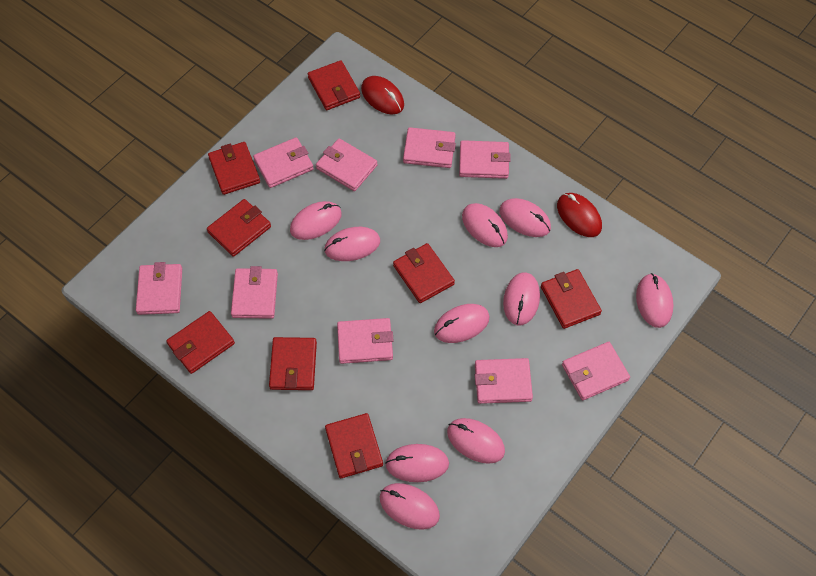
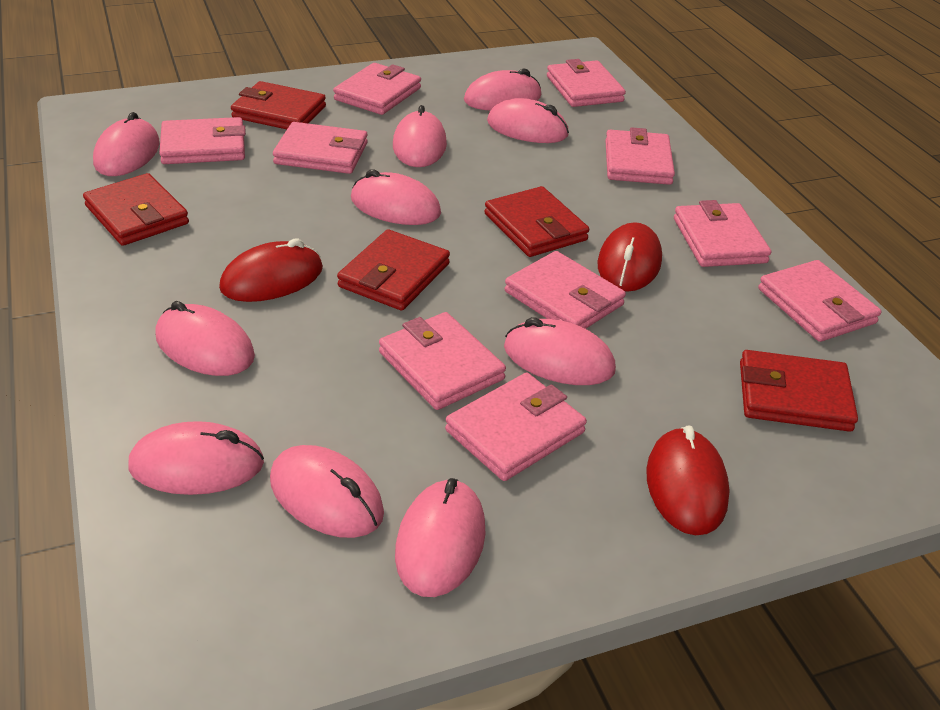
pink wallet: 9 -> 10
red mouse: 2 -> 3
red wallet: 8 -> 5

